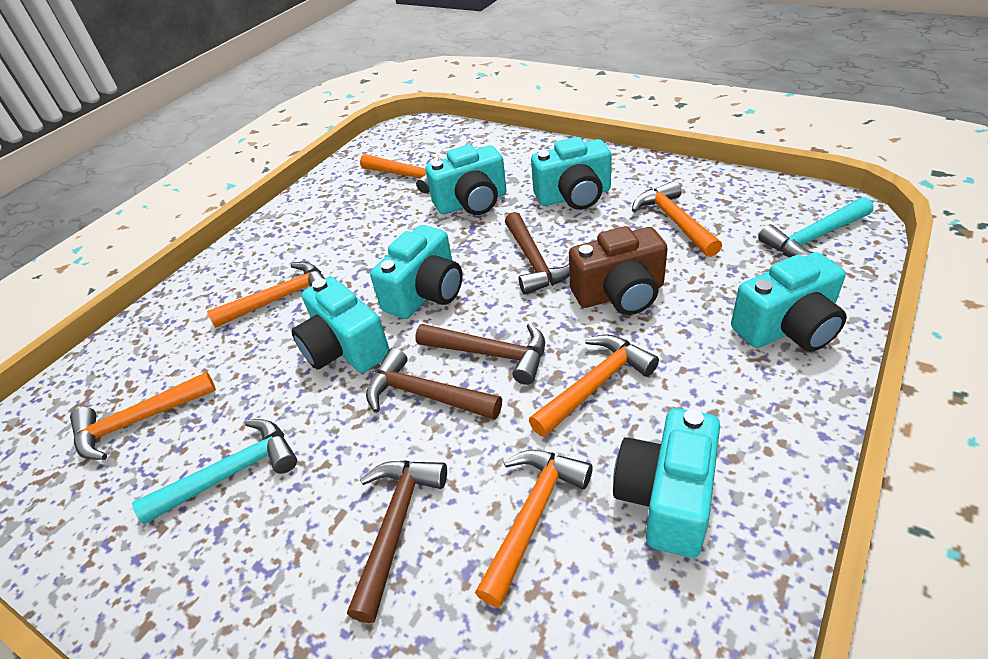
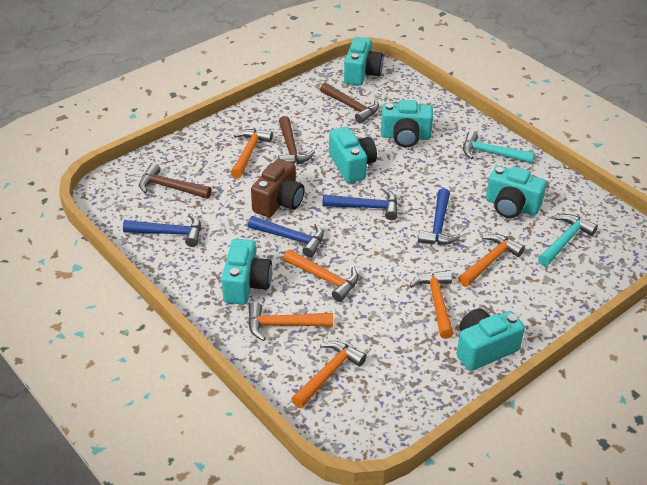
blue hammer: 0 -> 4
brown hammer: 4 -> 3

